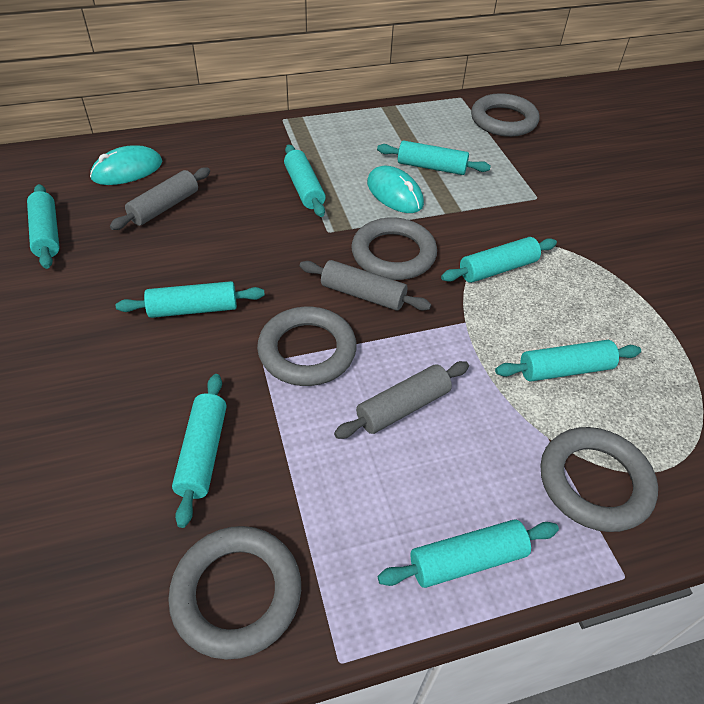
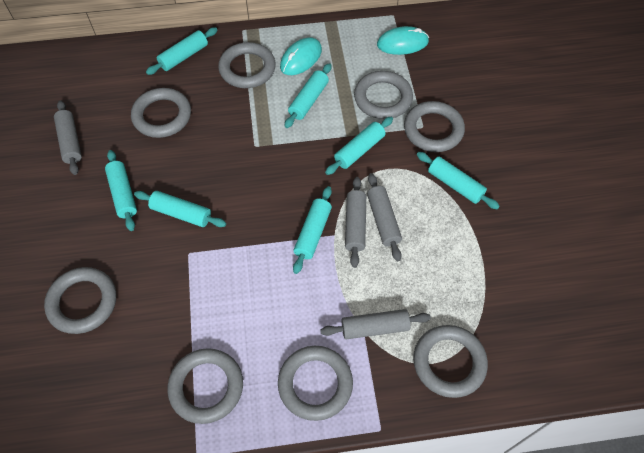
grey ring: 5 -> 8
grey rolling pin: 3 -> 4
turquoise rolling pin: 8 -> 7

